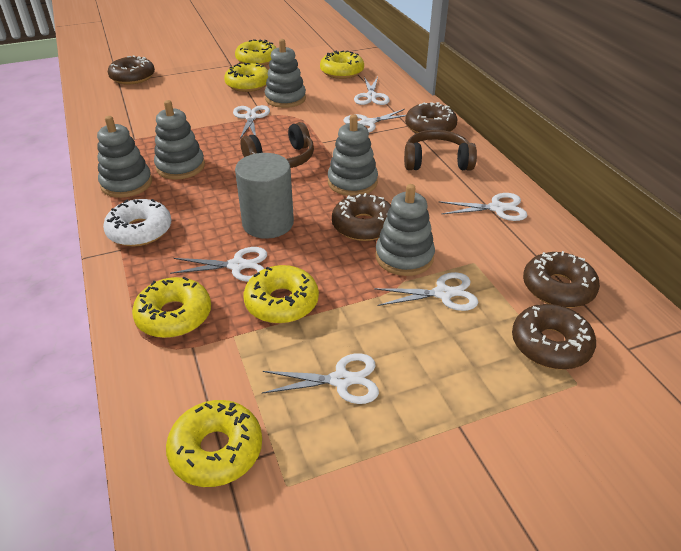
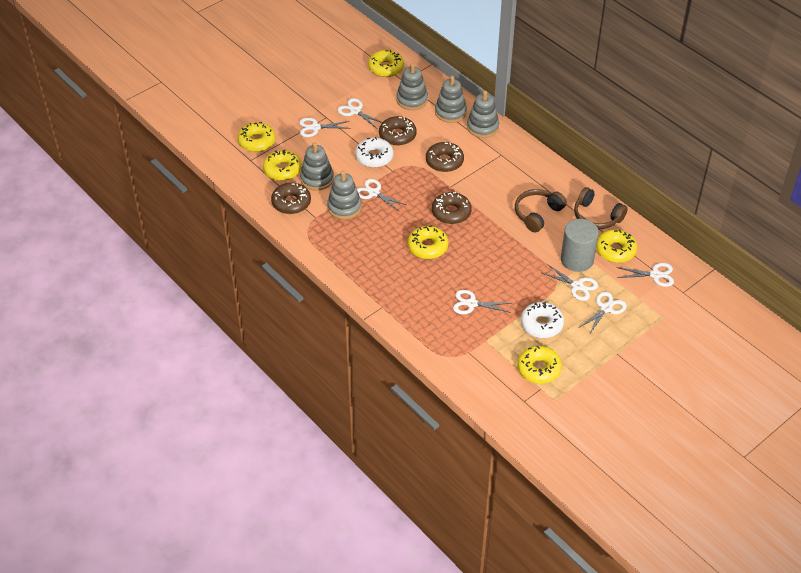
brown donut: 5 -> 4
white donut: 1 -> 2

